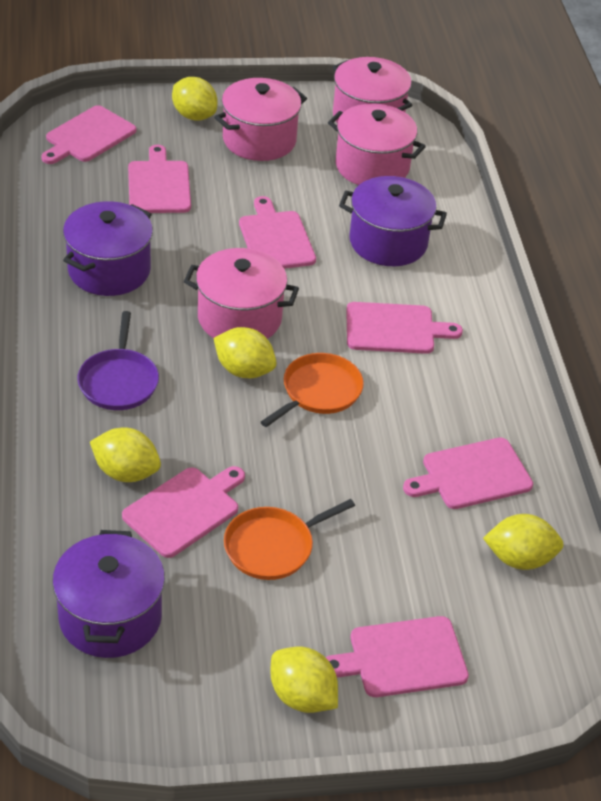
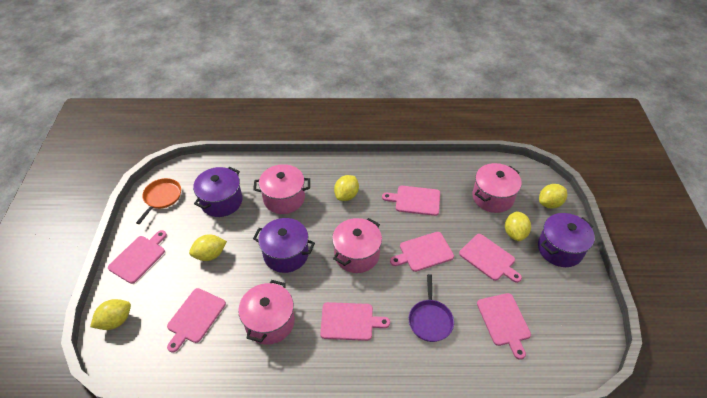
orange pan: 2 -> 1

